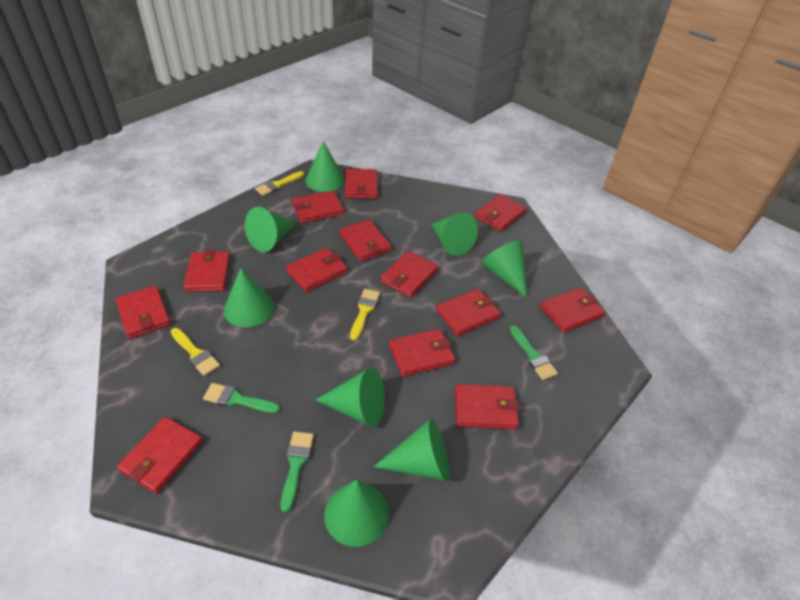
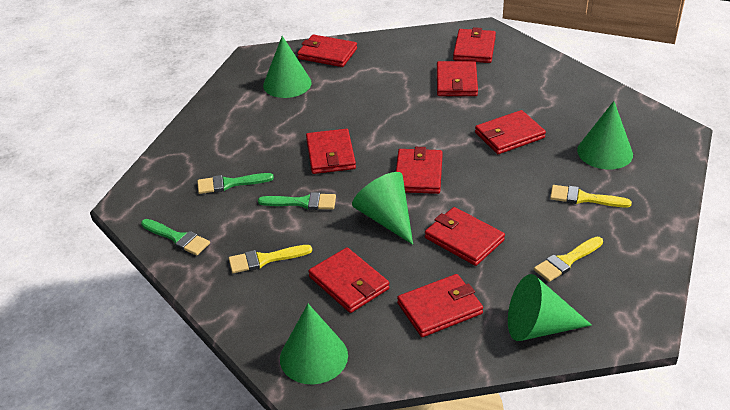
green cone: 8 -> 5
red wallet: 13 -> 9

